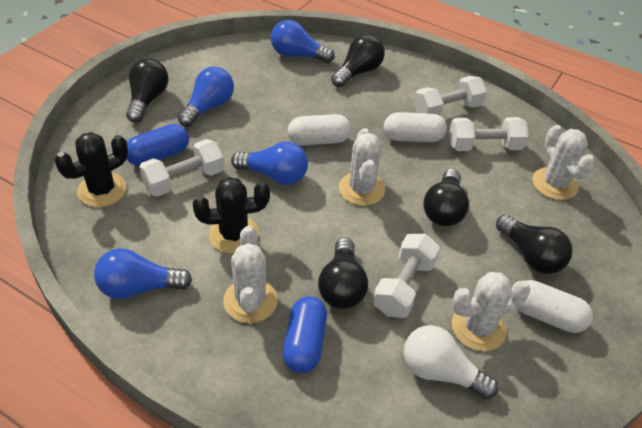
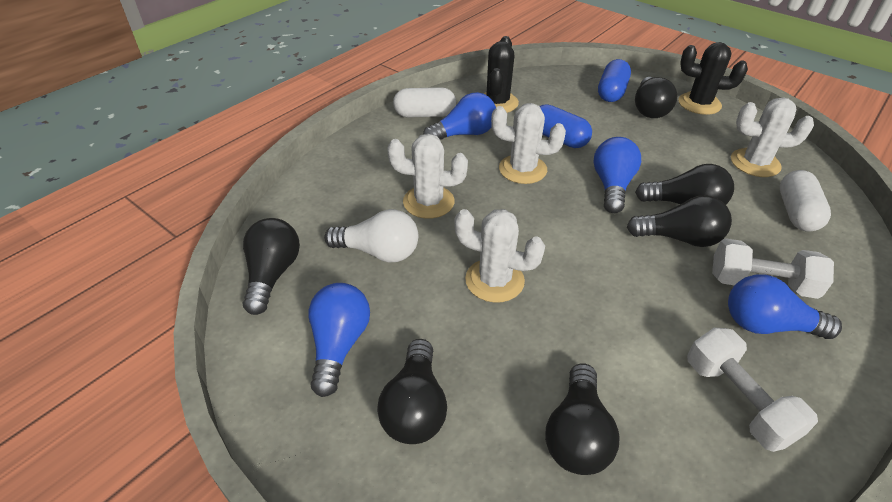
black light bulb: 5 -> 6
white capsule: 3 -> 2
white dumbbell: 4 -> 2

